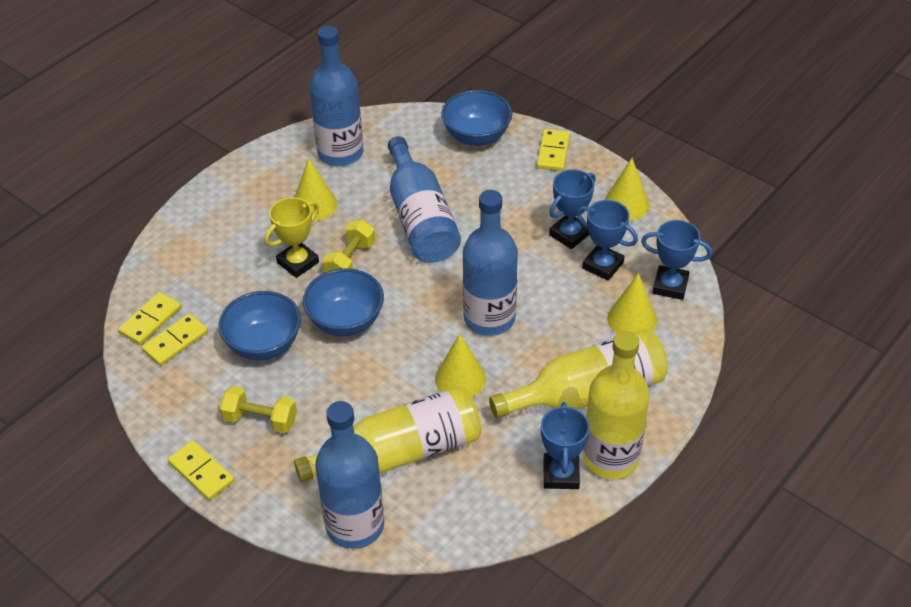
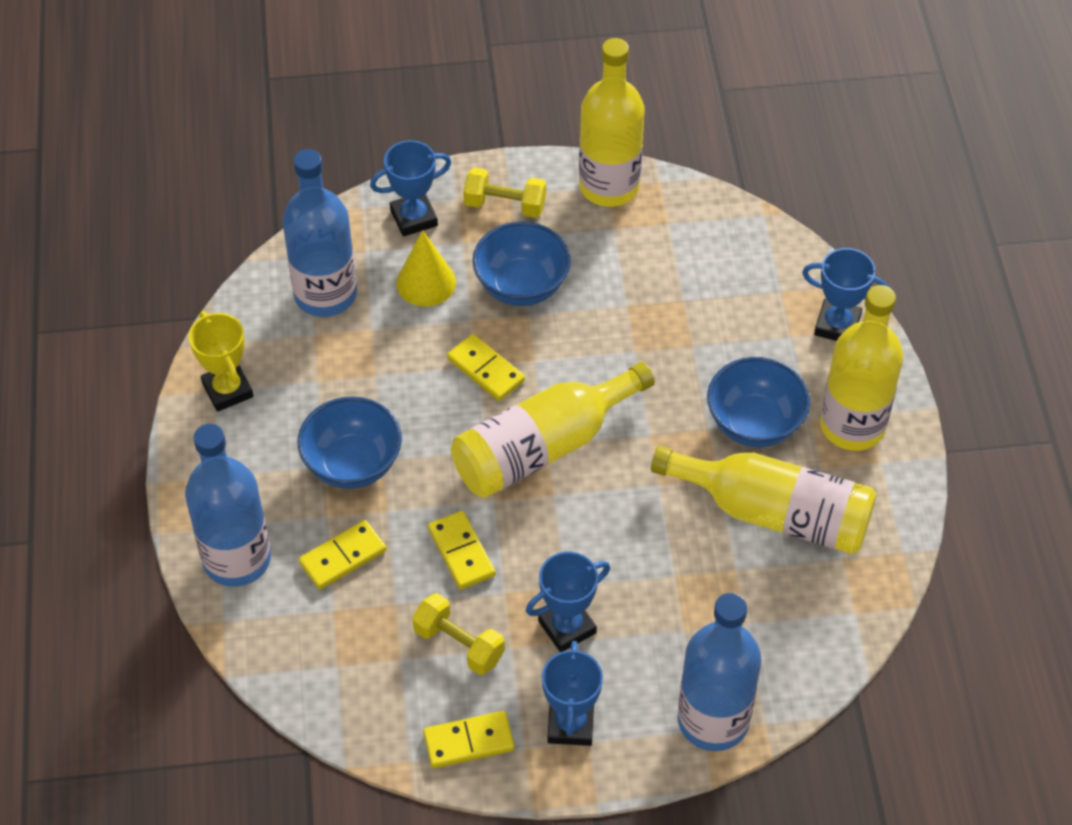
blue bottle: 4 -> 3
yellow bottle: 3 -> 4
yellow cone: 4 -> 1

